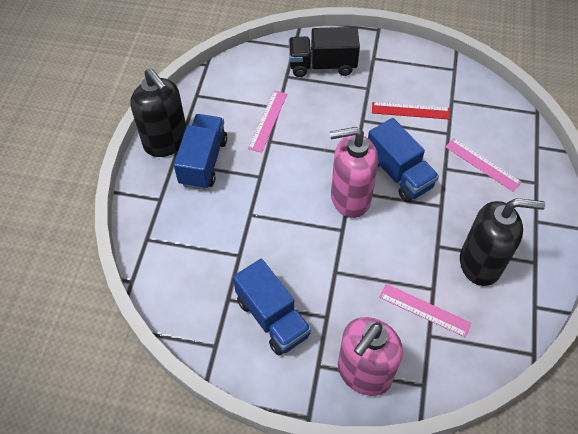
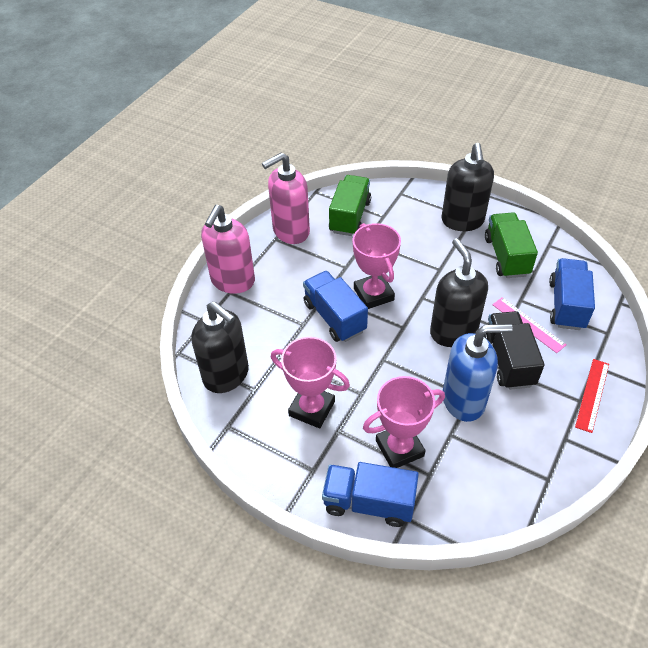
black soap dispenser: 2 -> 3
blue soap dispenser: 0 -> 1
green truck: 0 -> 2
pink ruler: 3 -> 1
pink trophy: 0 -> 3

